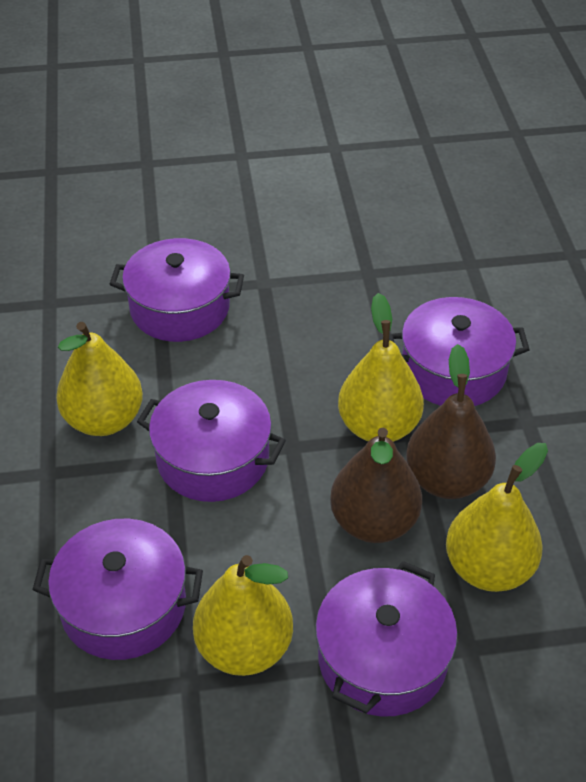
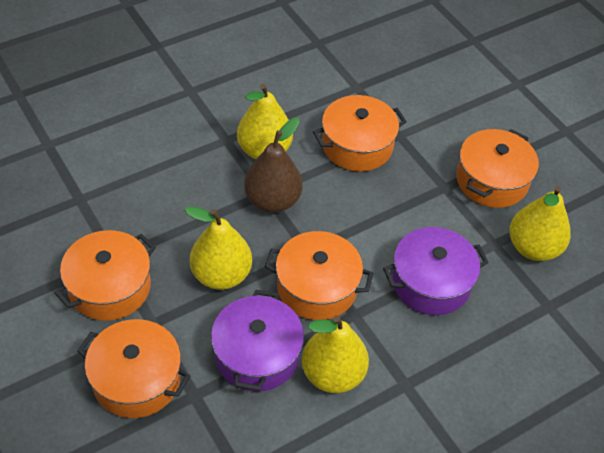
brown pear: 2 -> 1
orange pot: 0 -> 5
purple pot: 5 -> 2

